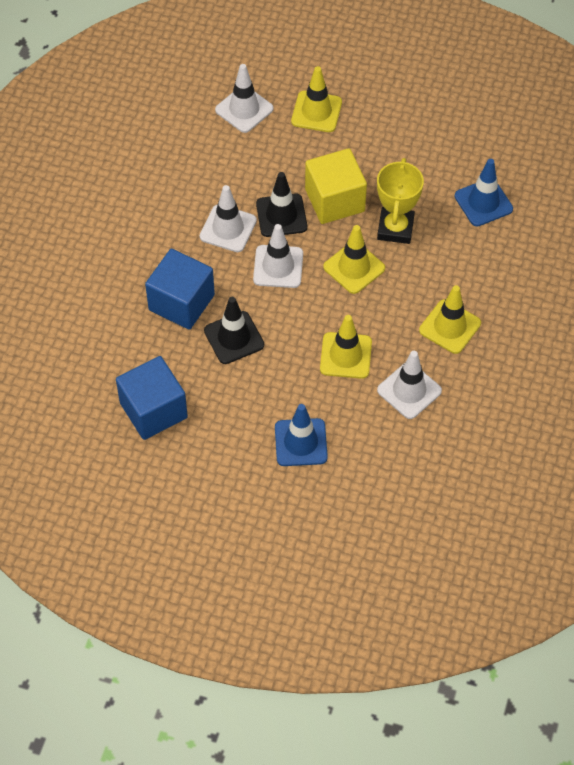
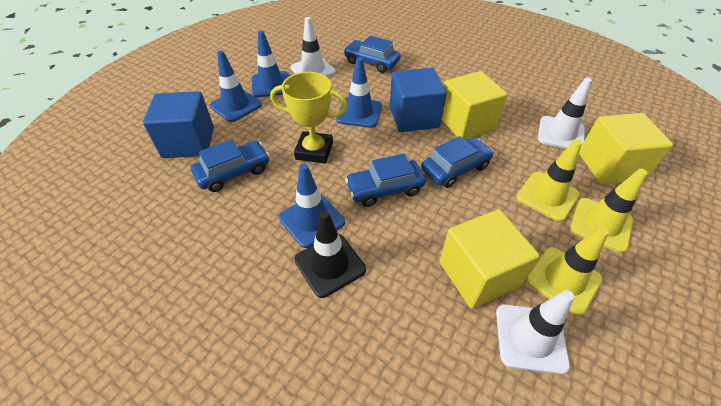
black traffic cone: 2 -> 1
blue car: 0 -> 4
blue traffic cone: 2 -> 4
white traffic cone: 4 -> 3
yellow cube: 1 -> 3
yellow traffic cone: 4 -> 3

